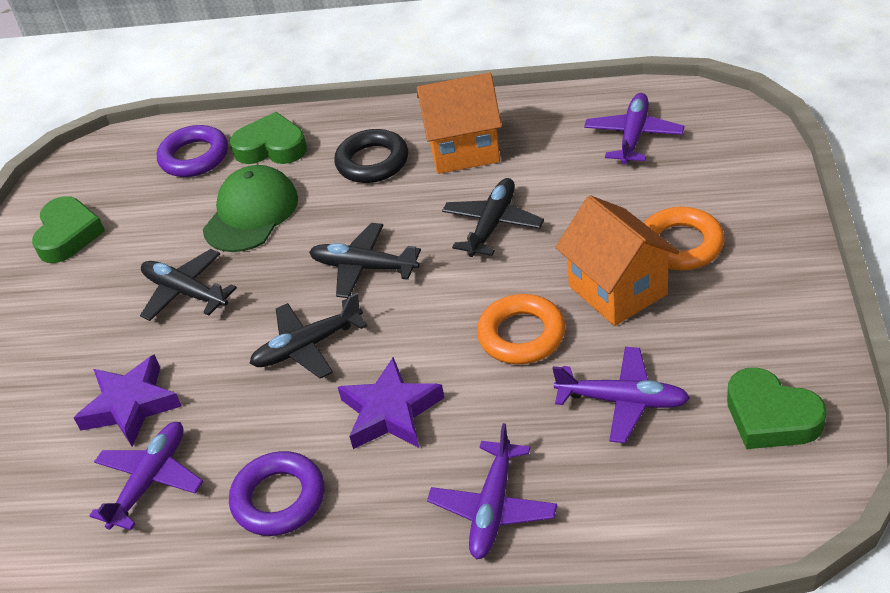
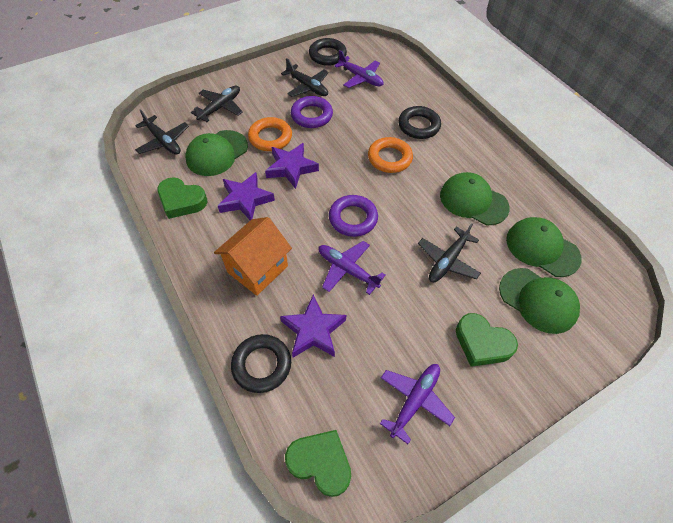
black ring: 1 -> 3
green cap: 1 -> 4
orange house: 2 -> 1
purple plane: 4 -> 3
purple star: 2 -> 3

